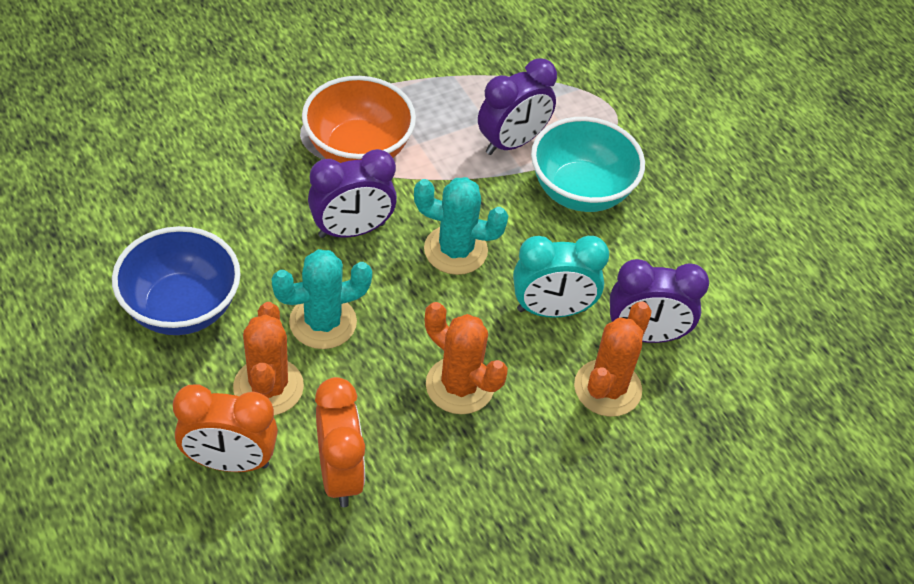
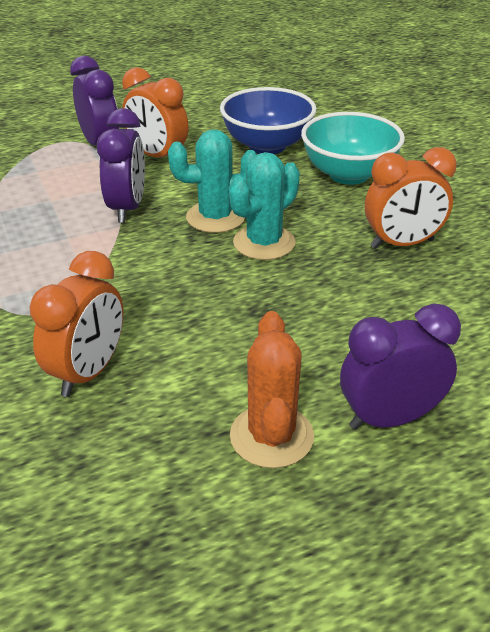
orange bowl: 1 -> 0
orange cactus: 3 -> 1
orange clock: 2 -> 3
turquoise clock: 1 -> 0

